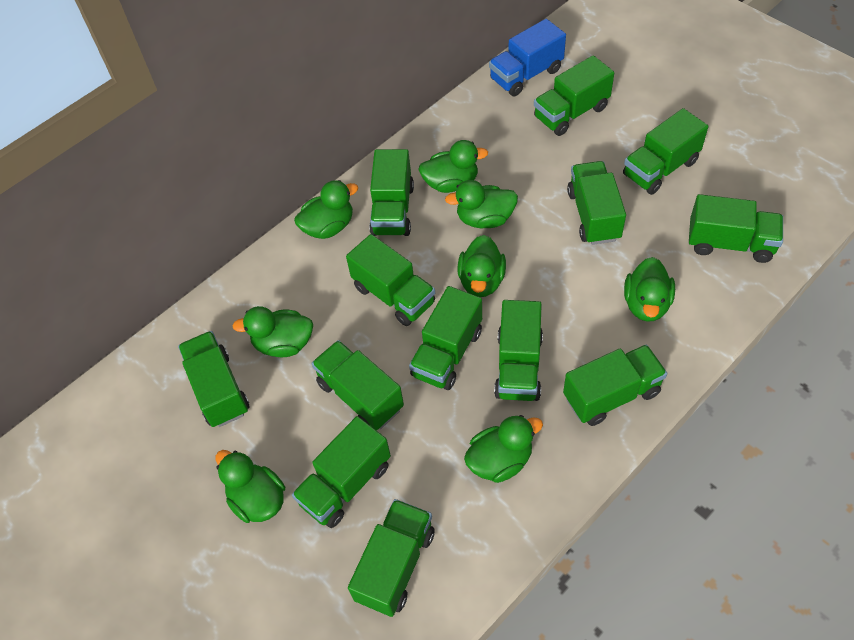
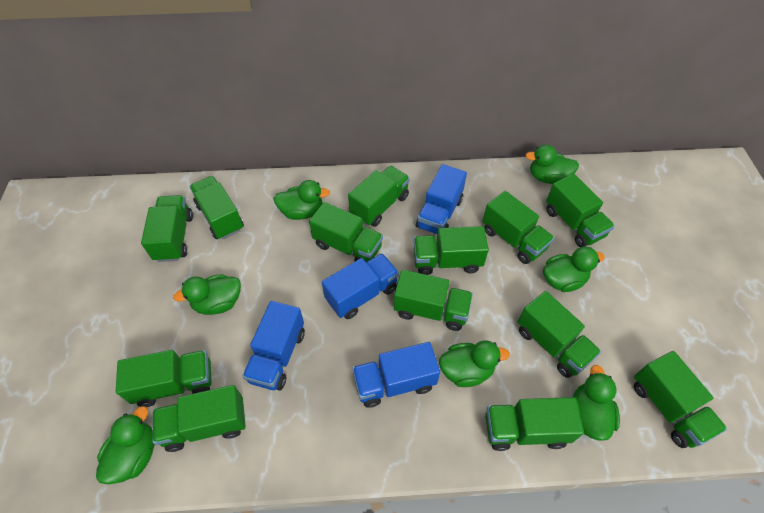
blue truck: 1 -> 4
green duck: 8 -> 7

